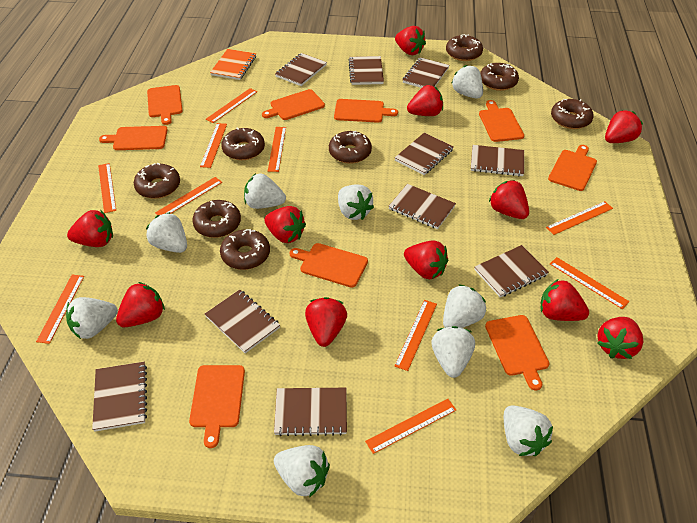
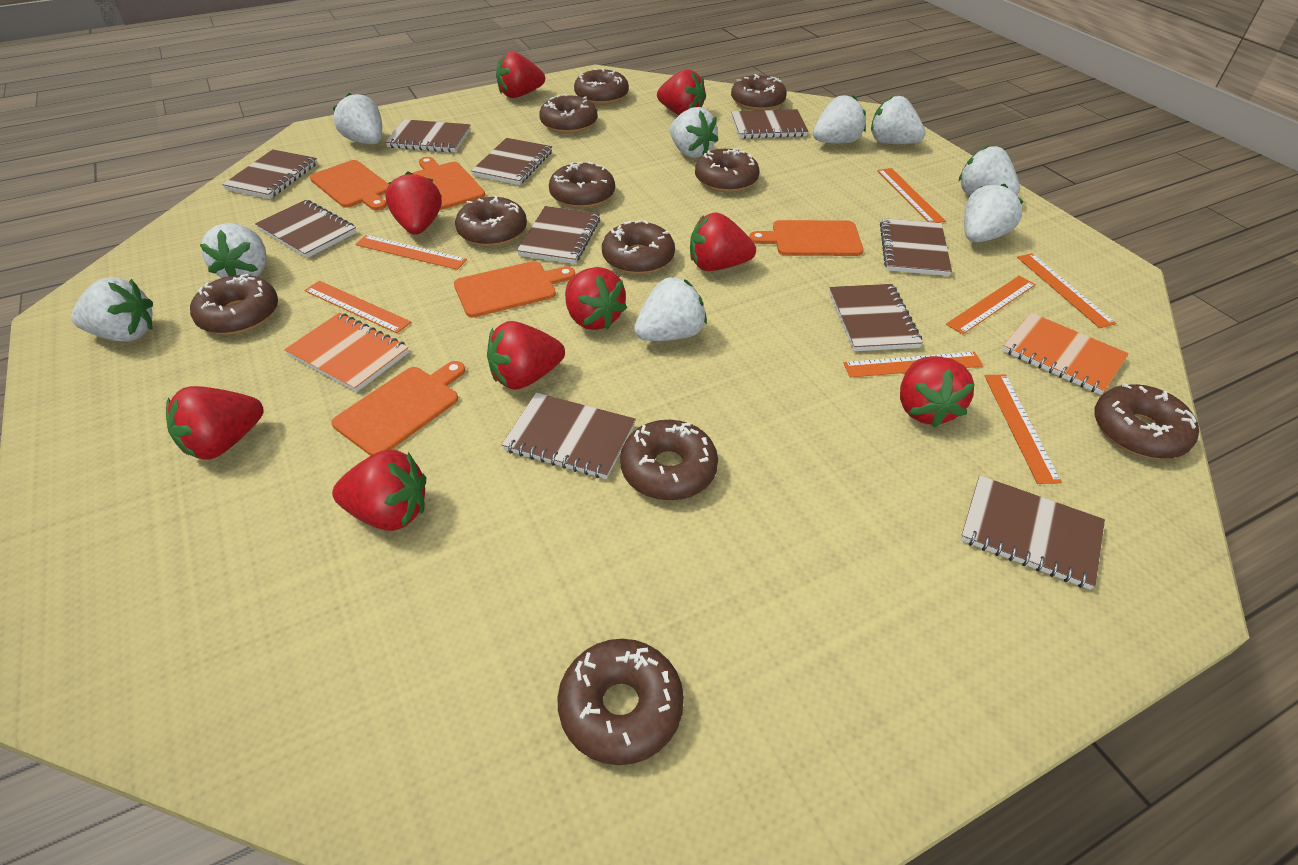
brown donut: 8 -> 11
orange cutting board: 9 -> 5
orange notebook: 1 -> 2
orange ruler: 10 -> 7
red strawberry: 11 -> 9

